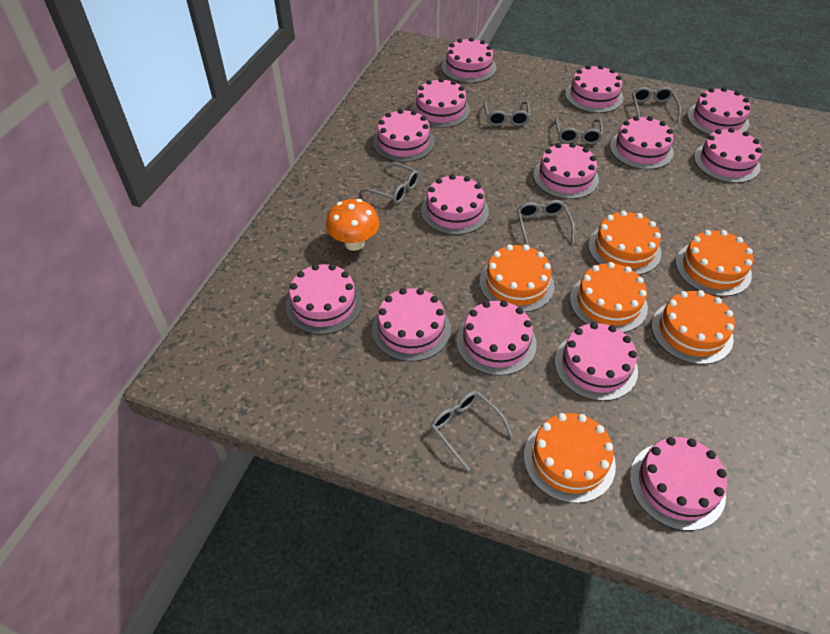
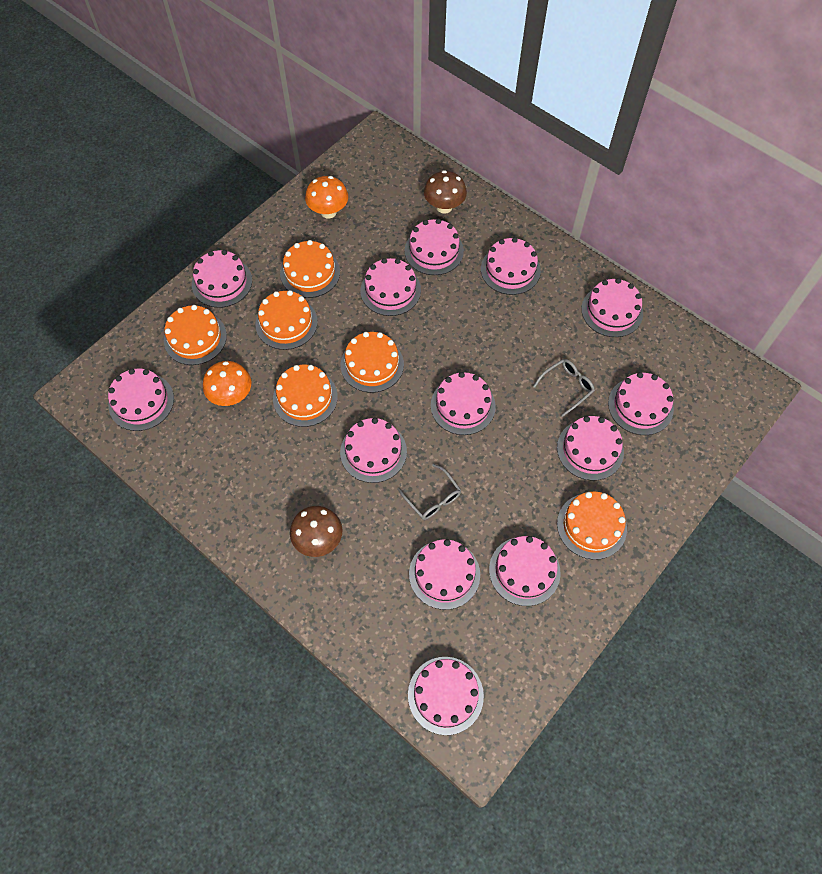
brown mushroom: 0 -> 2
grey glasses: 6 -> 2
orange mushroom: 1 -> 2
pink cake: 14 -> 13

